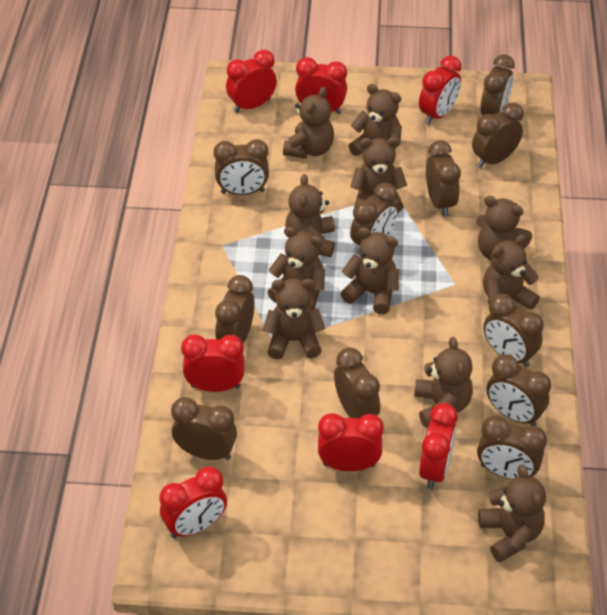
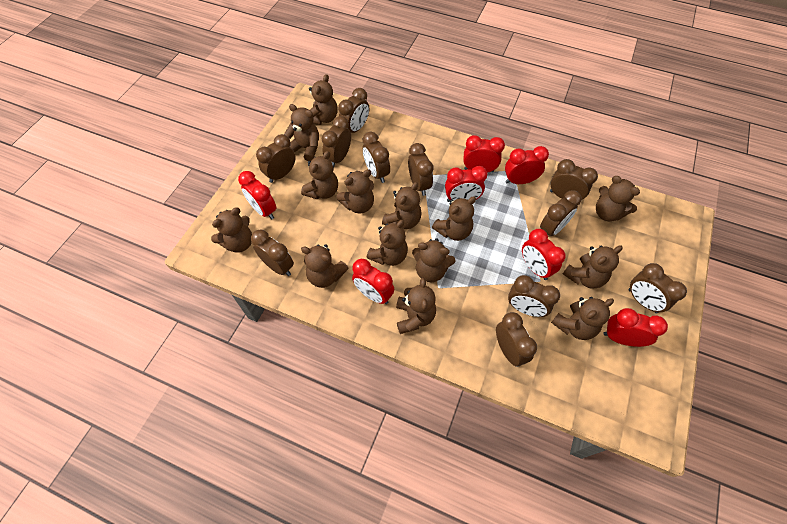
brown teddy bear: 11 -> 14

